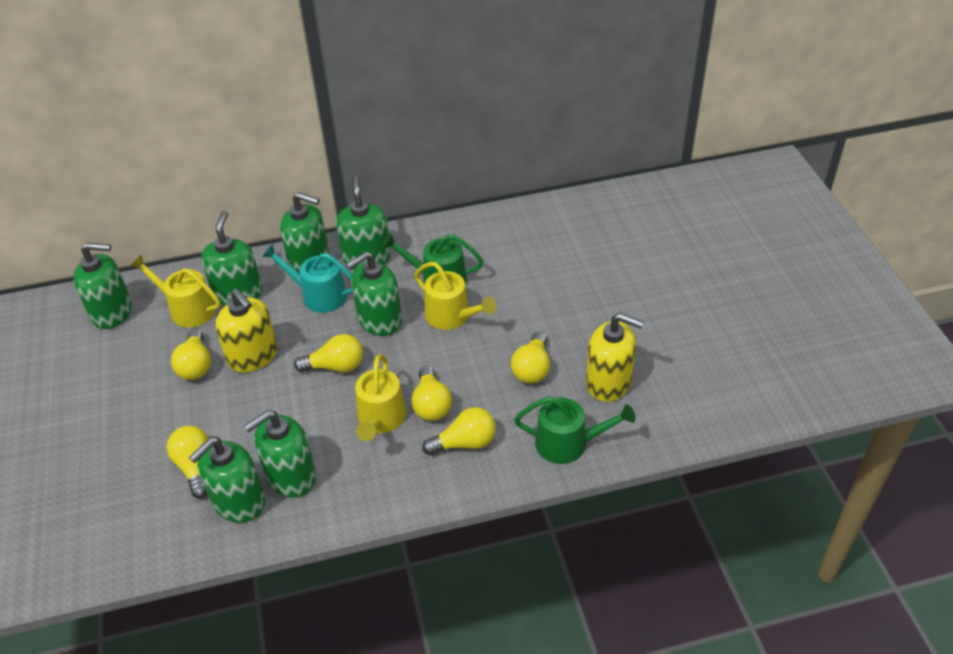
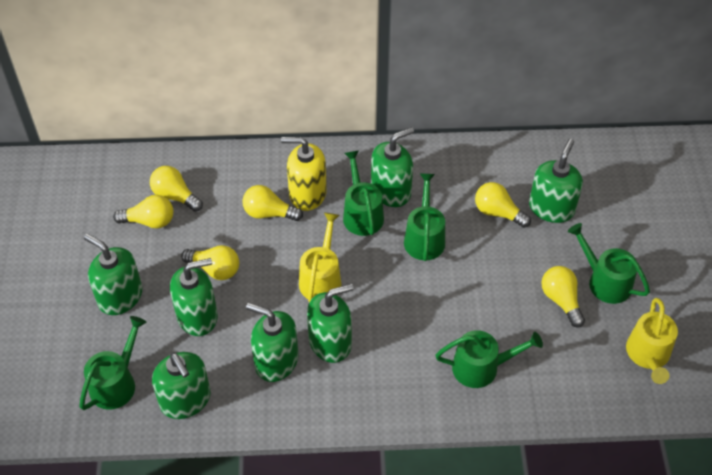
green watering can: 2 -> 5
turquoise watering can: 1 -> 0
yellow soap dispenser: 2 -> 1
yellow watering can: 3 -> 2

